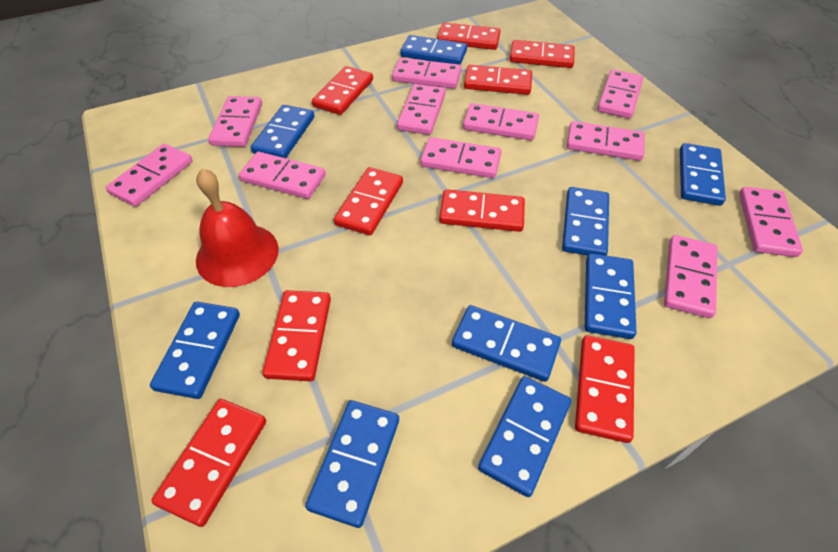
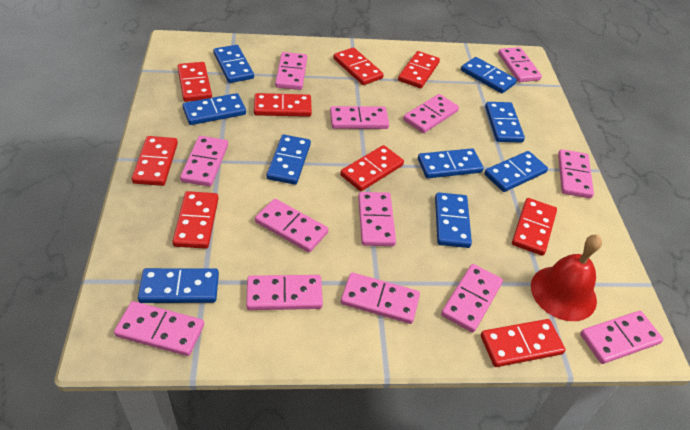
pink domino: 11 -> 13

